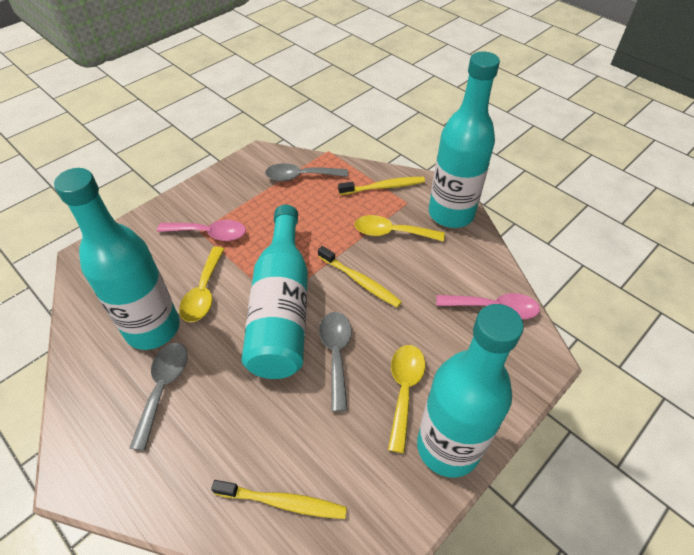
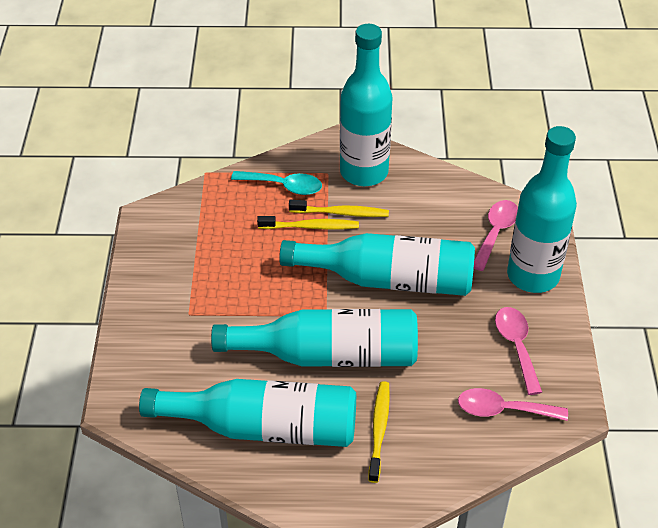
grey spoon: 3 -> 0
pink spoon: 2 -> 3
turquoise bottle: 4 -> 5
turquoise spoon: 0 -> 1
yellow spoon: 3 -> 0

